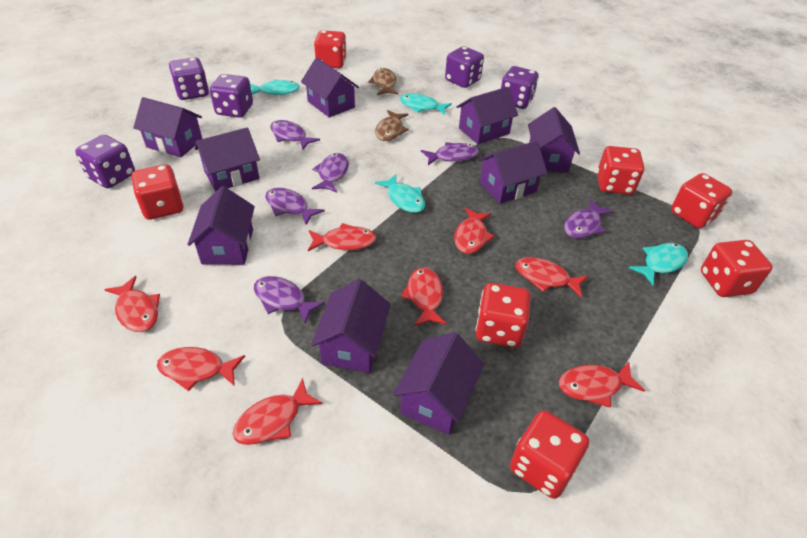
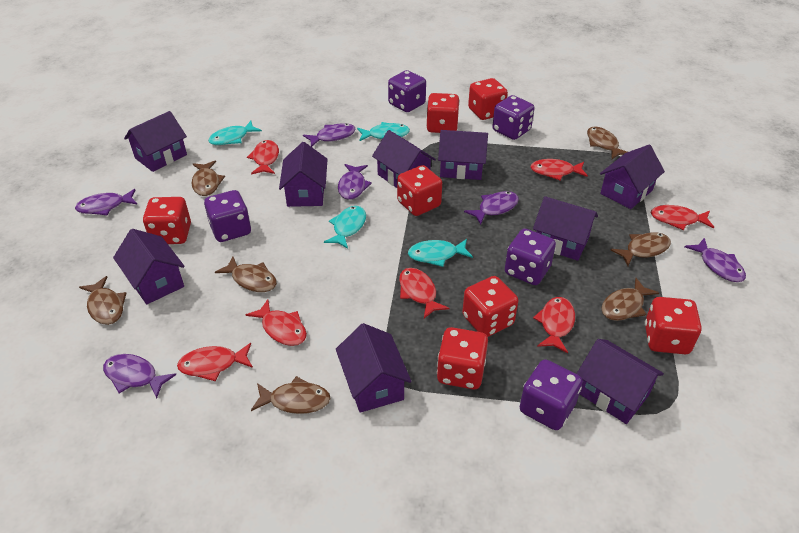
brown fish: 2 -> 7
red fish: 8 -> 7

